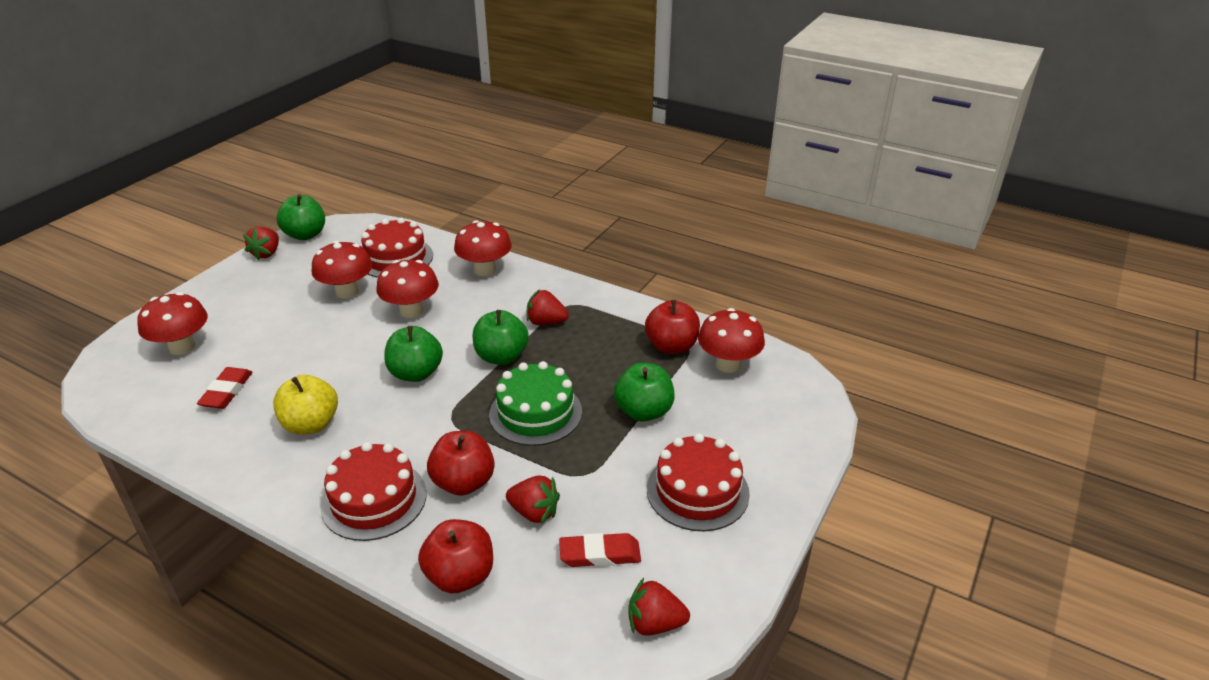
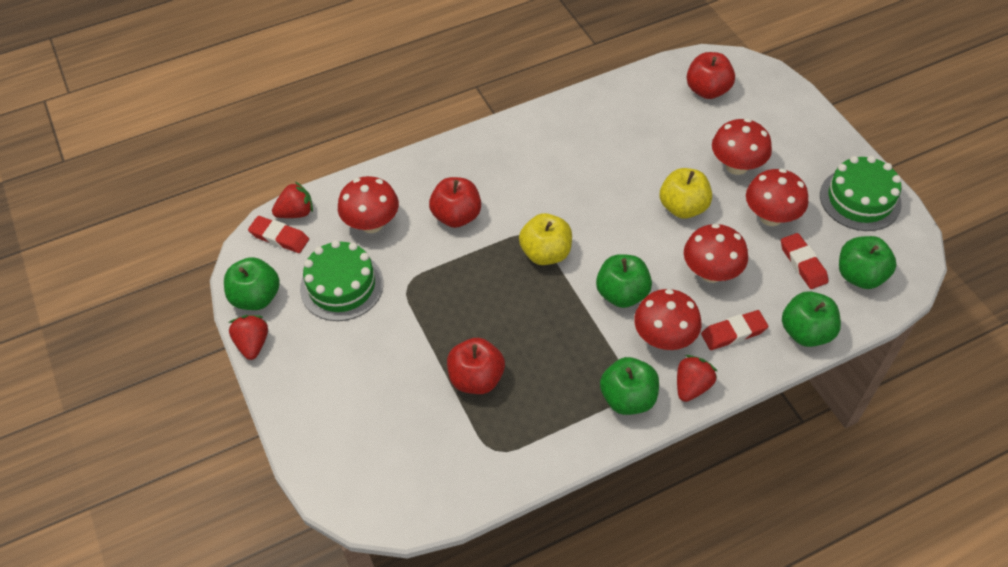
green apple: 4 -> 5
green cake: 1 -> 2
red cake: 3 -> 0
red eraser: 2 -> 3
red strawberry: 4 -> 3
yellow apple: 1 -> 2

